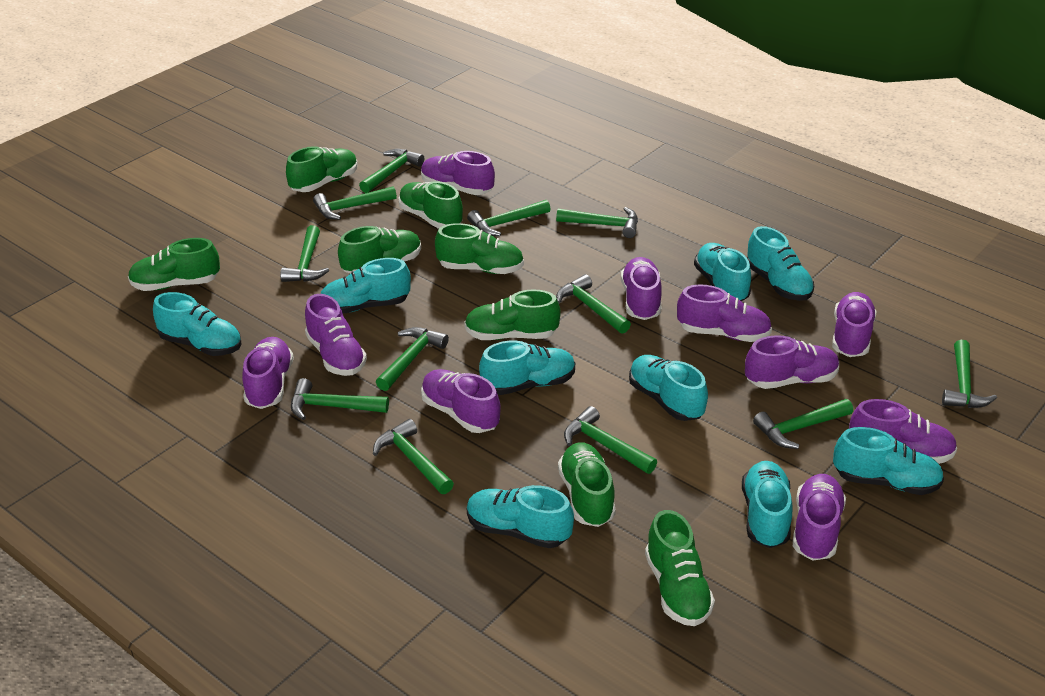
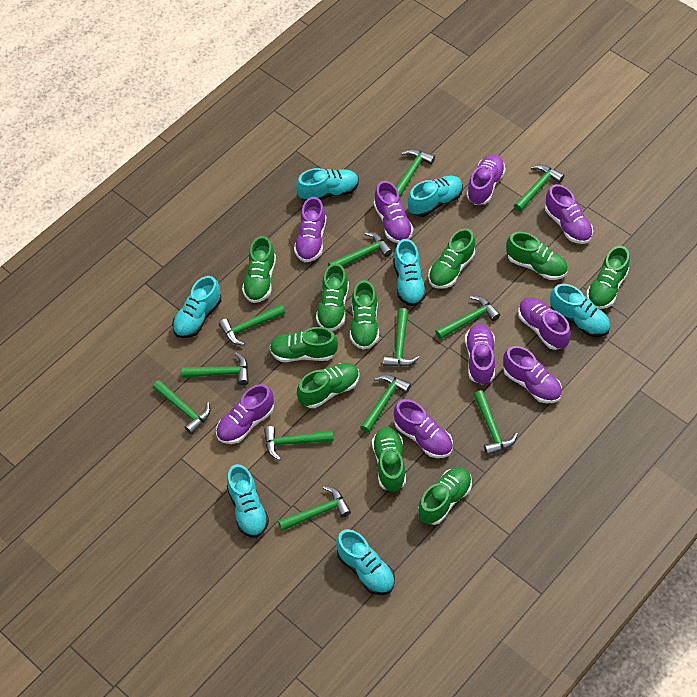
green shoe: 8 -> 10
purple shoe: 10 -> 9
turquoise shoe: 9 -> 7

